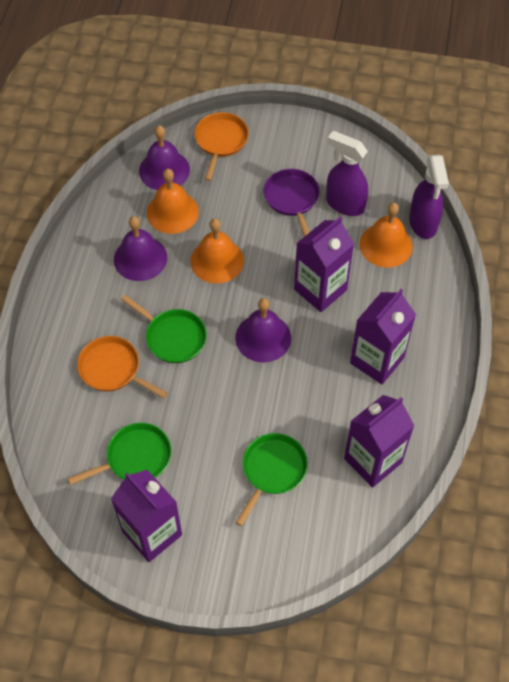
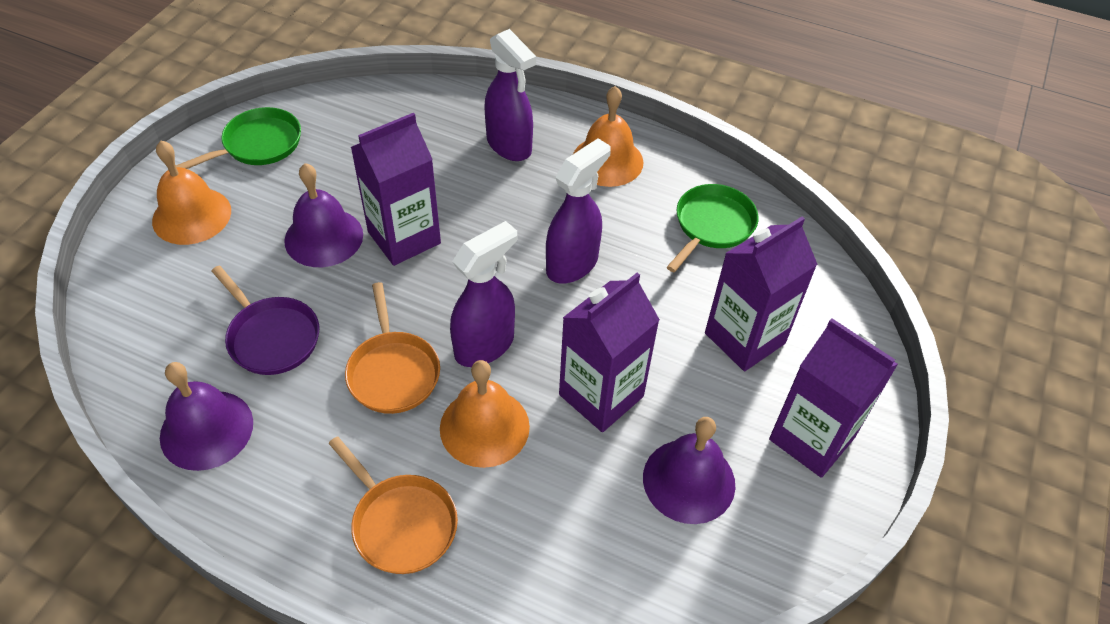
green pan: 3 -> 2
purple spray bottle: 2 -> 3

